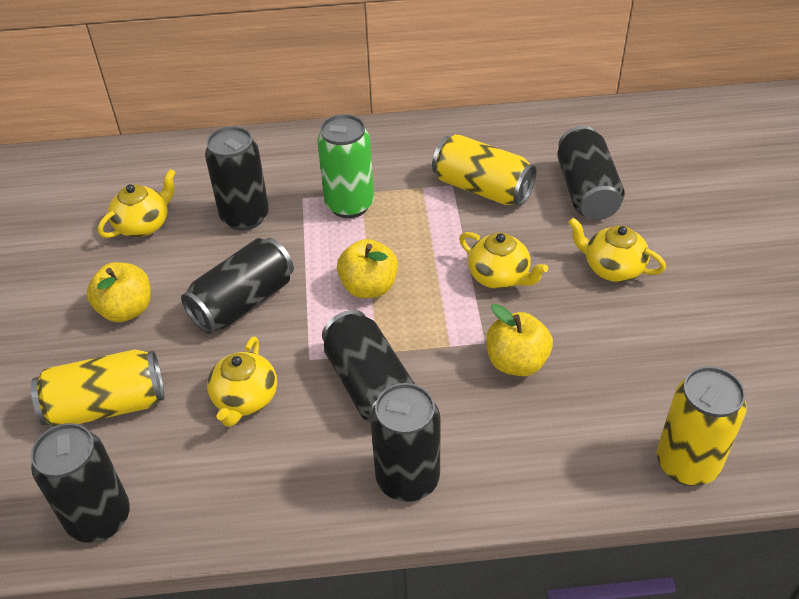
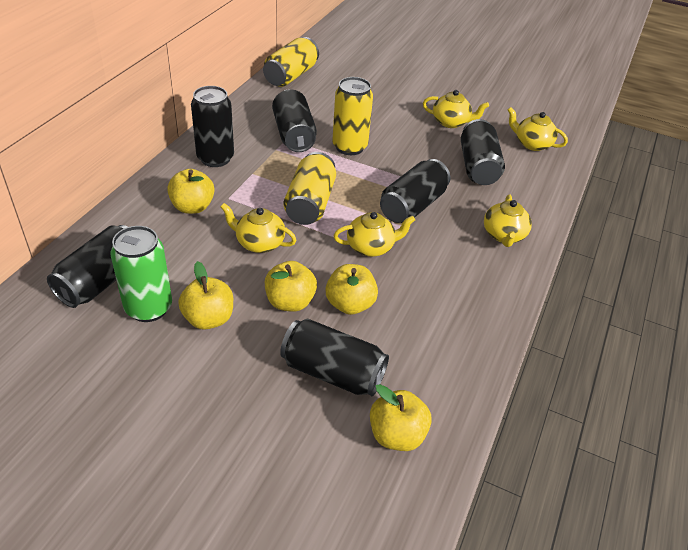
yellow apple: 3 -> 5
yellow teapot: 4 -> 5

